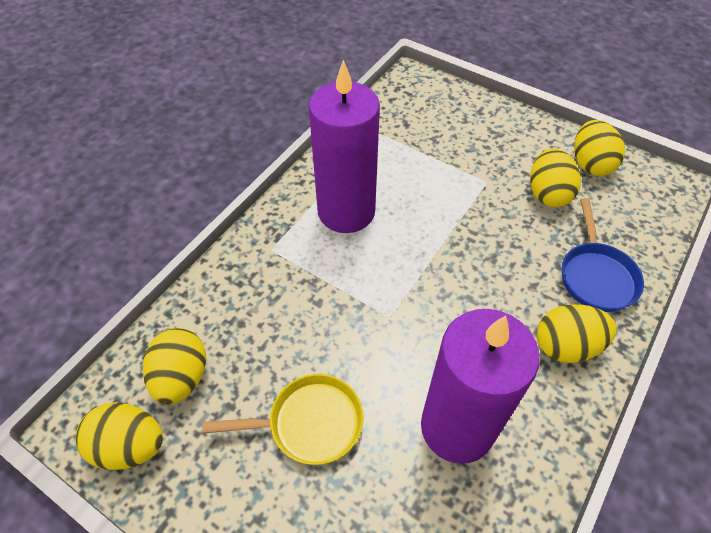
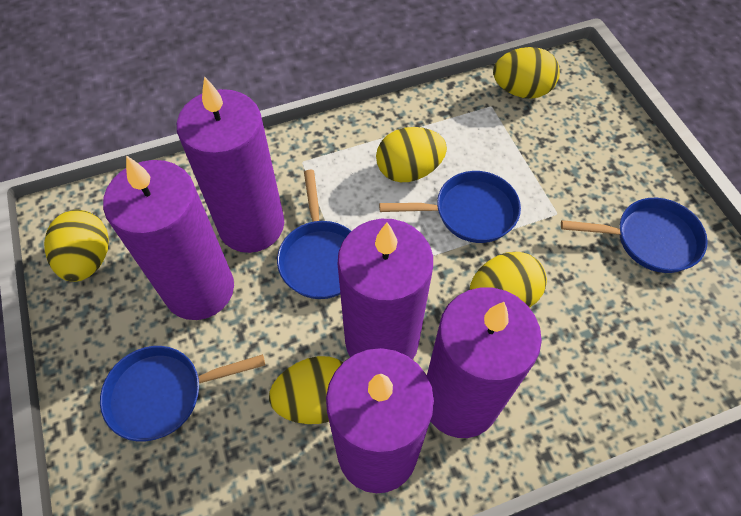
blue pan: 1 -> 4
purple candle: 2 -> 5
yellow pan: 1 -> 0

